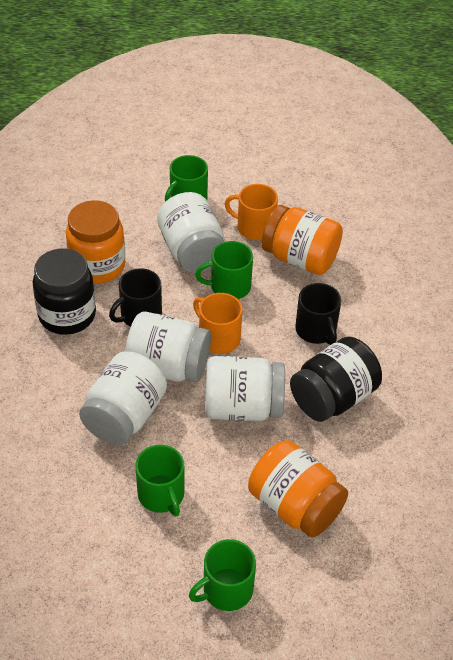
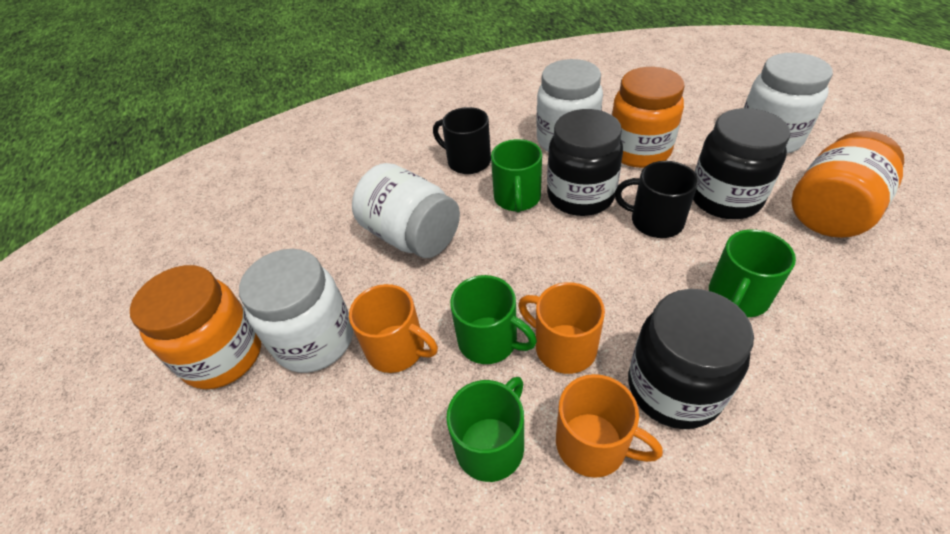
black jar: 2 -> 3
orange mug: 2 -> 3

